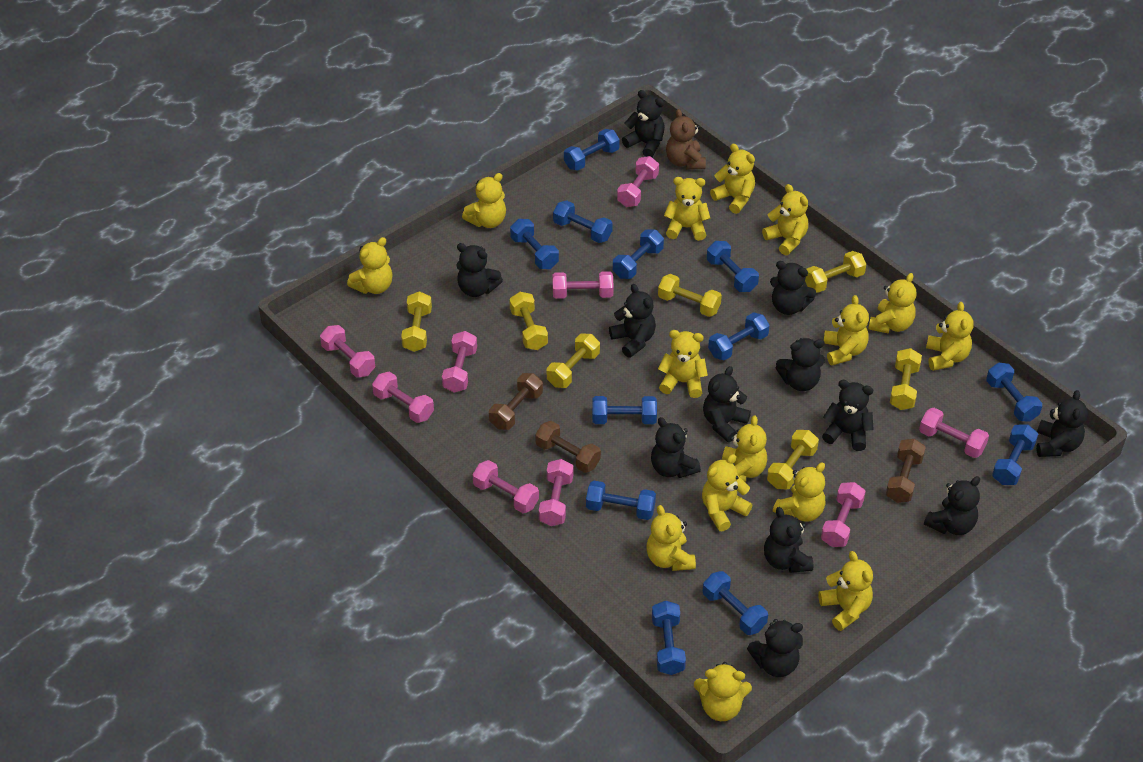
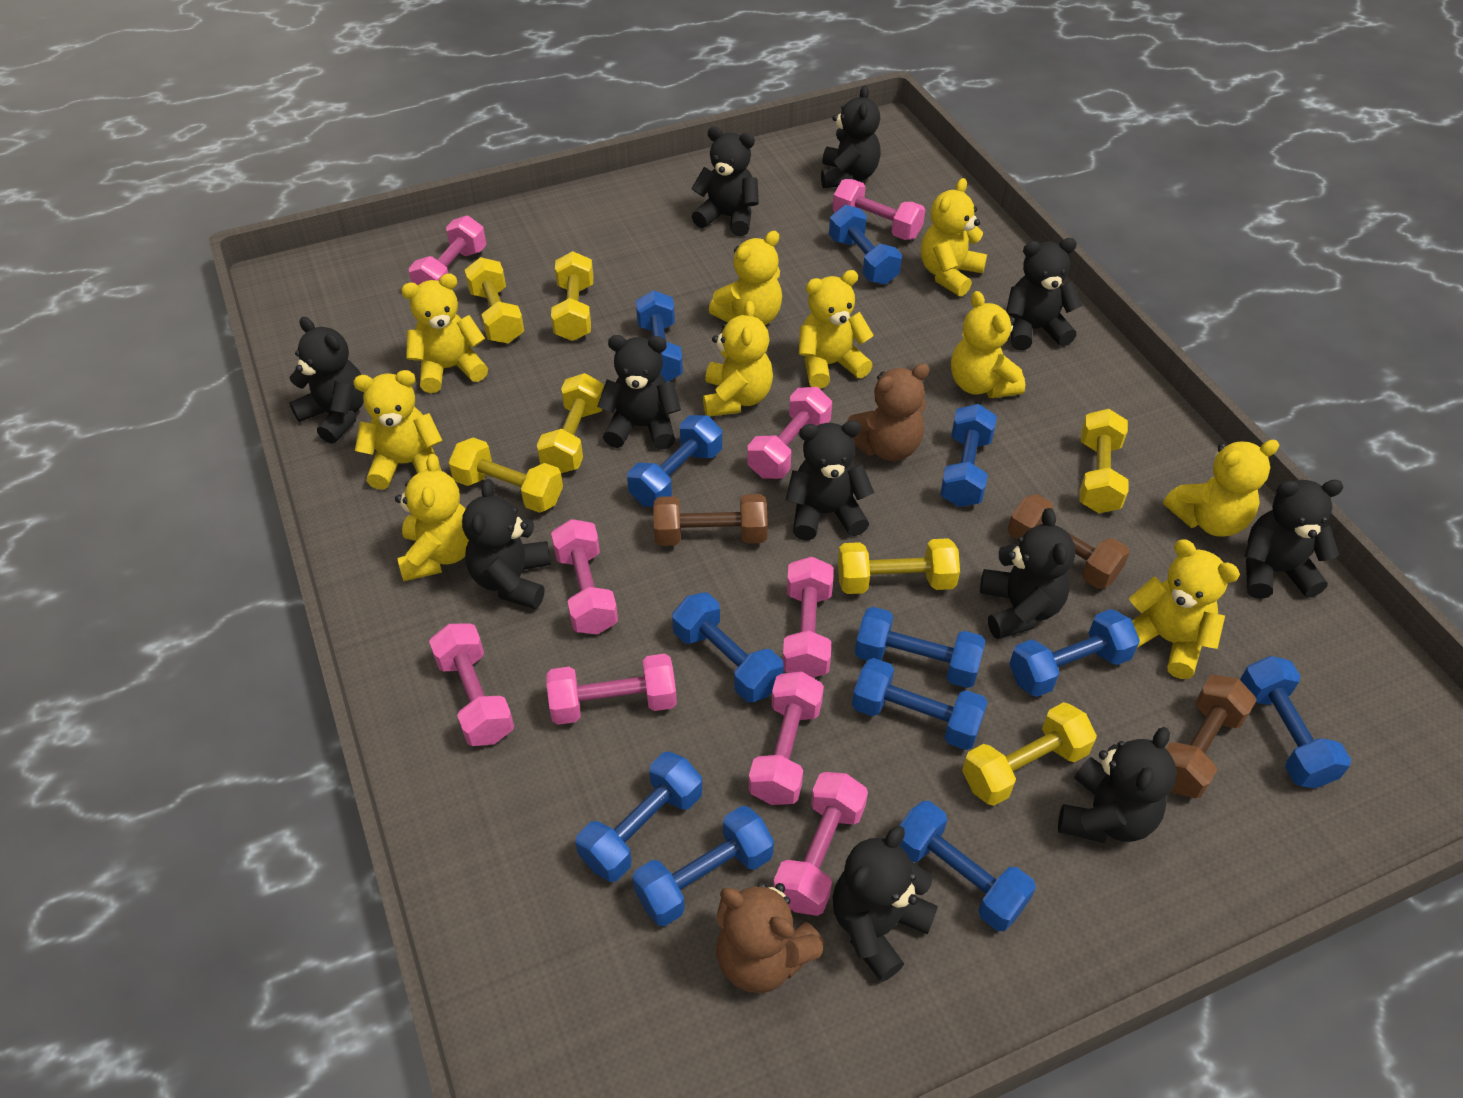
black teddy bear: 12 -> 11
brown teddy bear: 1 -> 2
yellow teddy bear: 15 -> 10

